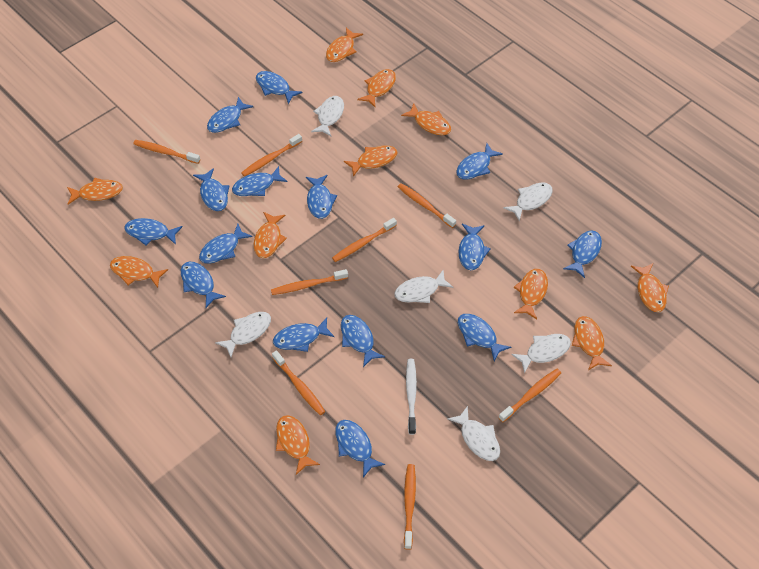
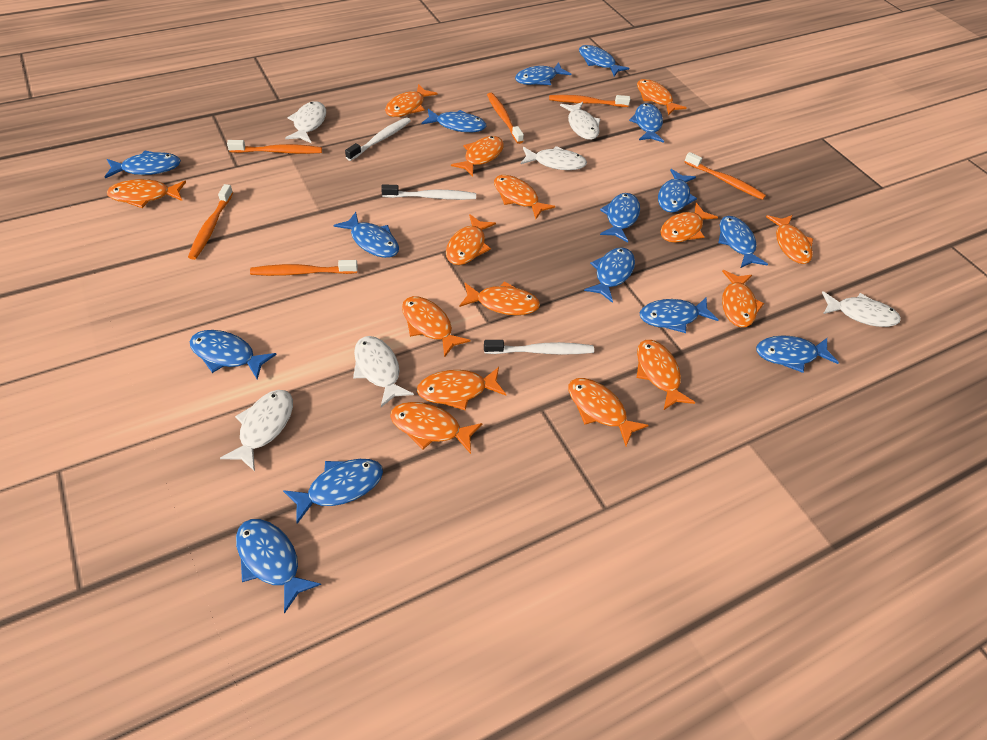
orange fish: 11 -> 15
orange toothbrush: 8 -> 6
white toothbrush: 1 -> 3

